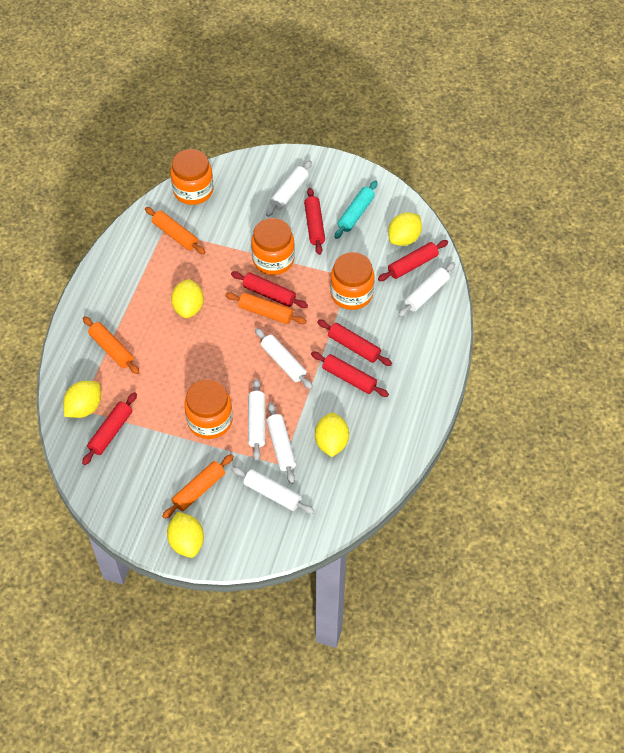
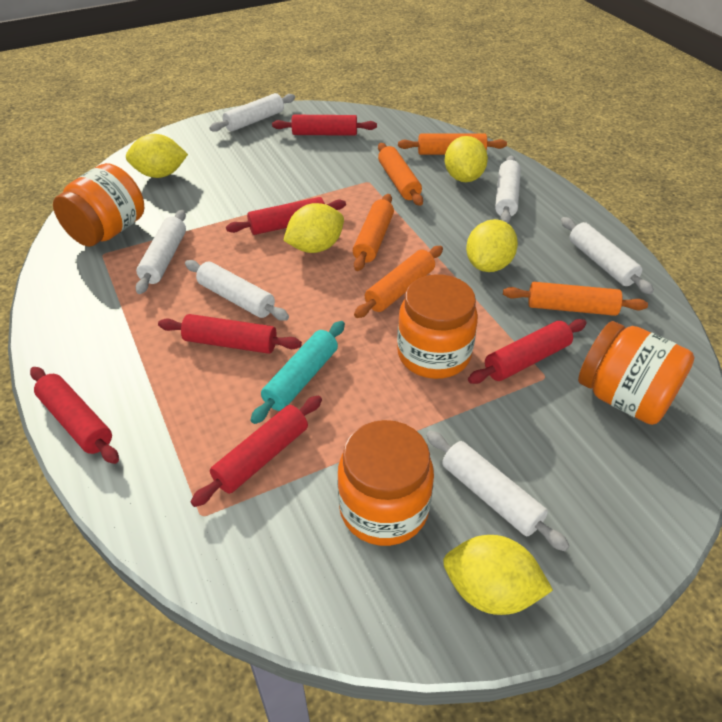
orange rolling pin: 4 -> 5

